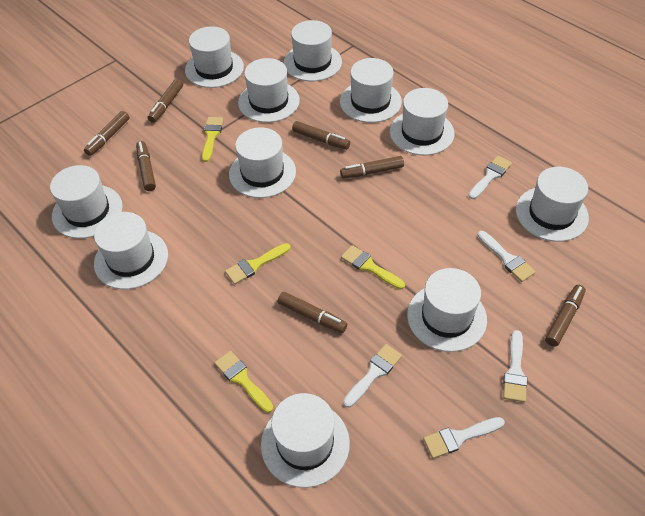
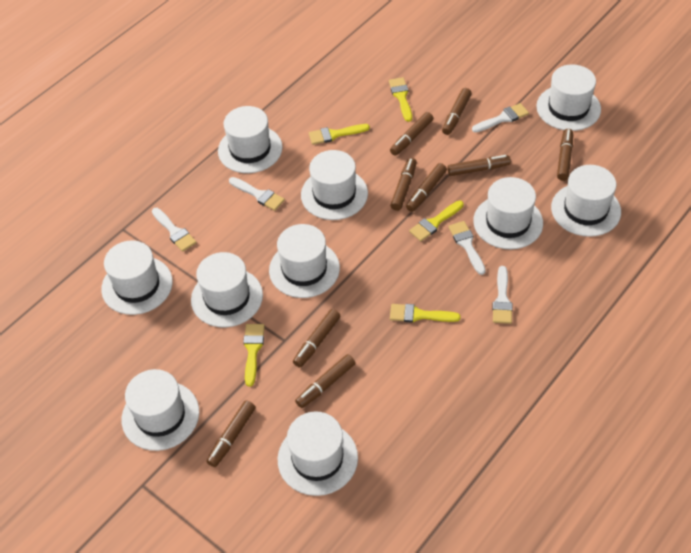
brown marker: 7 -> 9
white hat: 11 -> 10
yellow brush: 4 -> 5

